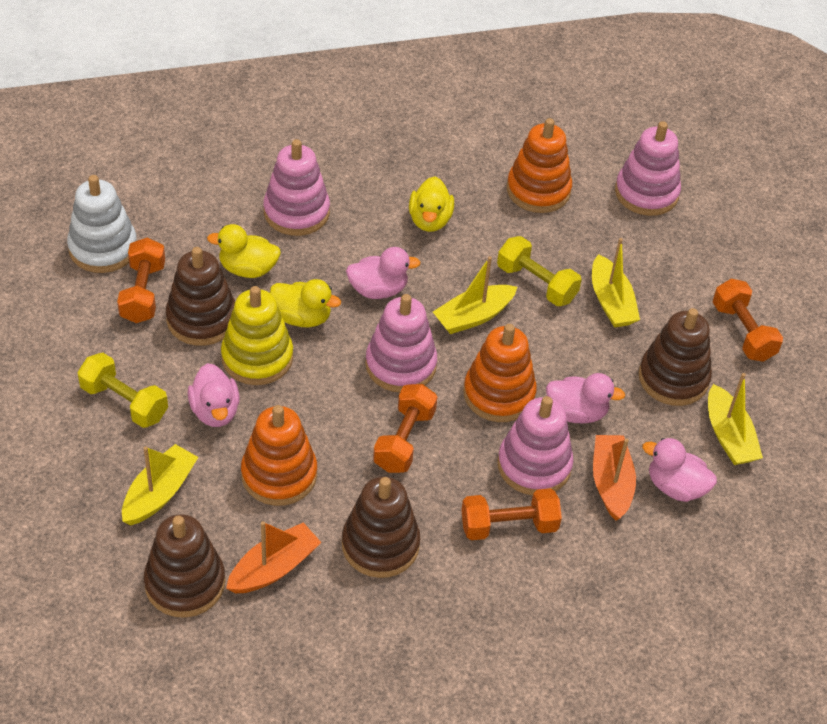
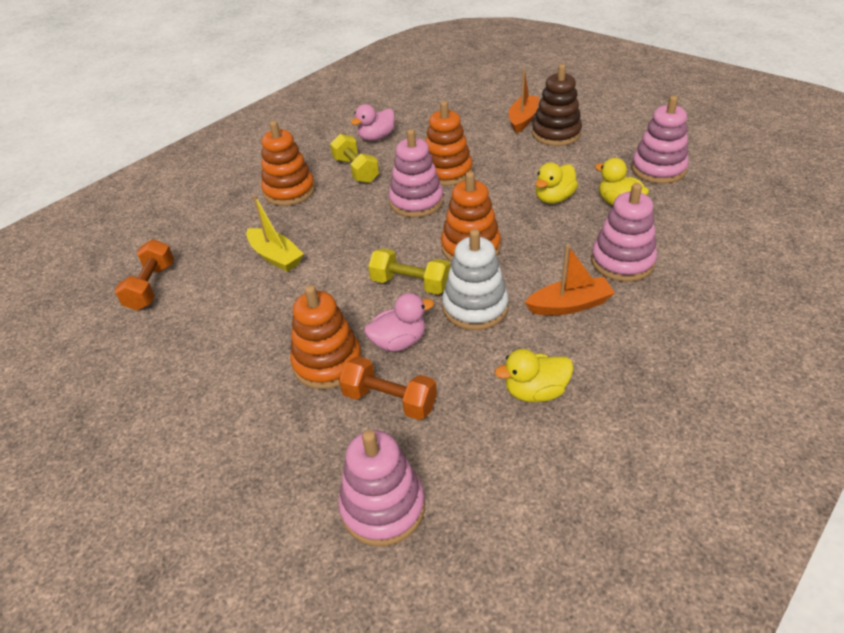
brown stacking toy: 4 -> 1
orange dumbbell: 4 -> 2
orange stacking toy: 3 -> 4
pink duck: 4 -> 2
yellow boat: 4 -> 1
yellow stacking toy: 1 -> 0

